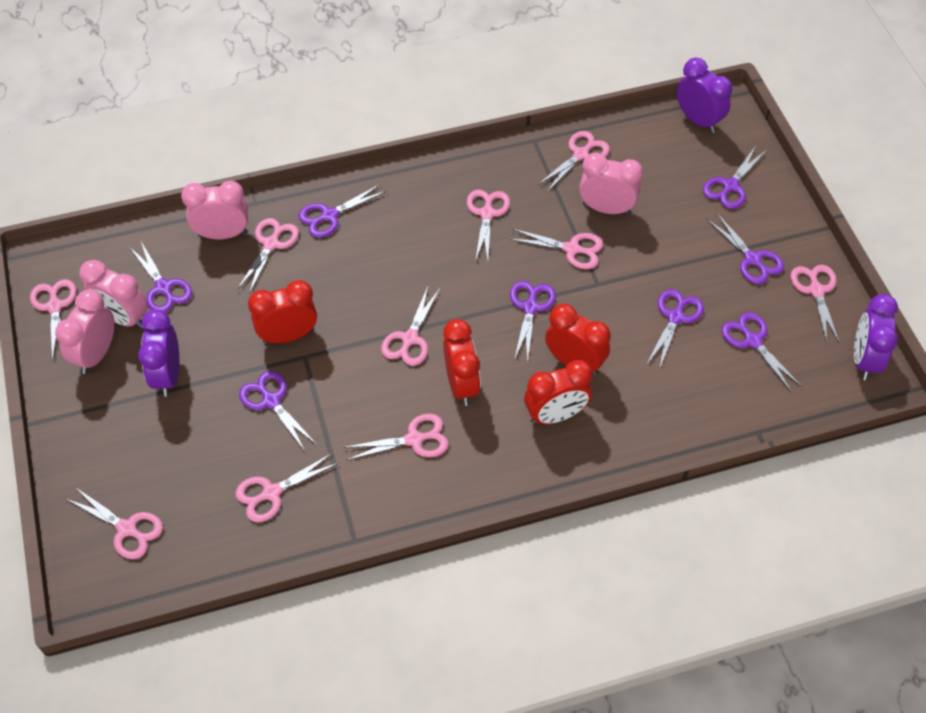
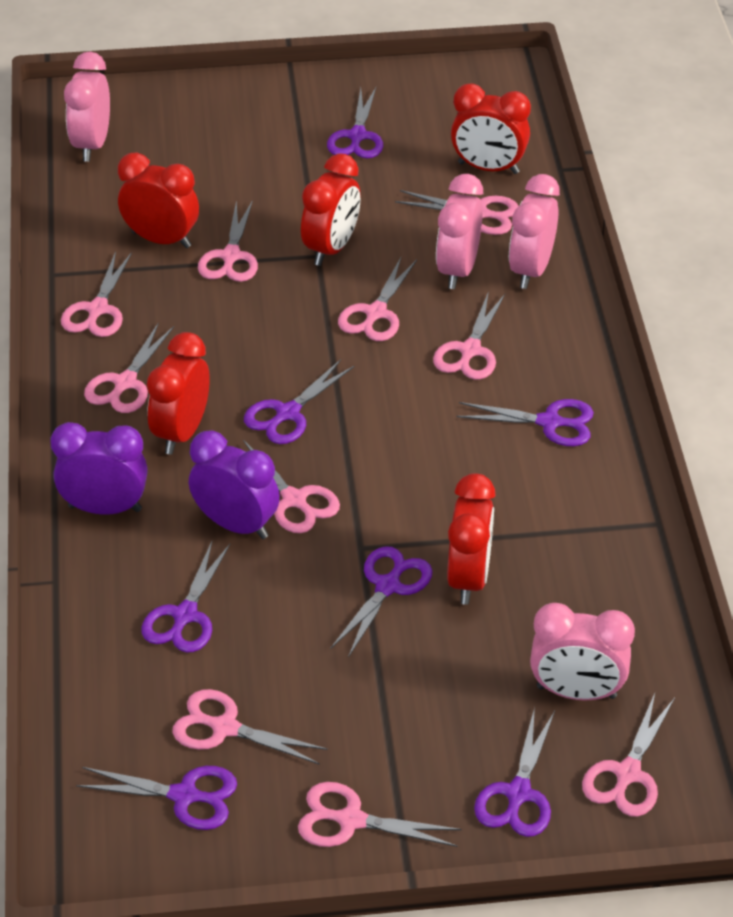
purple clock: 3 -> 2
purple scissors: 8 -> 7
red clock: 4 -> 5

